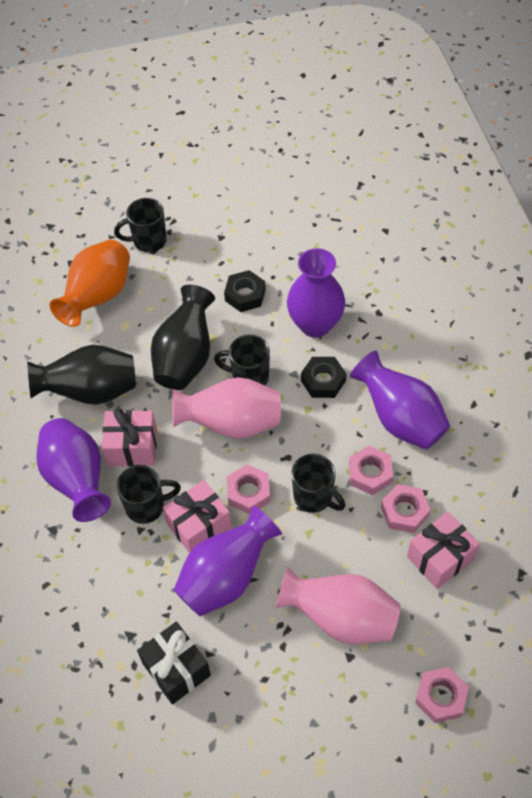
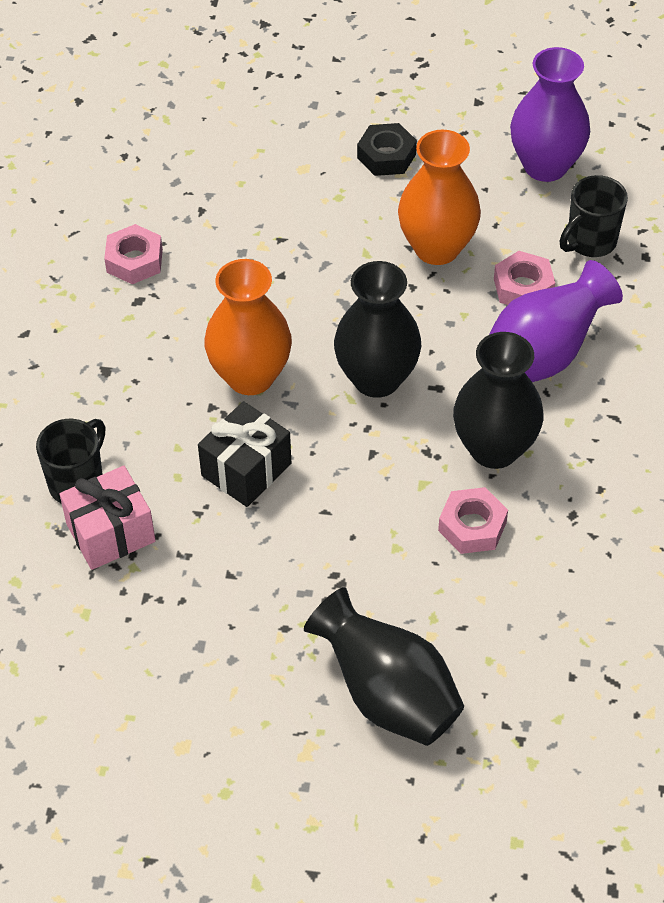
black mug: 4 -> 2
black nut: 2 -> 1
black vase: 2 -> 3
orange vase: 1 -> 2
pink gift: 3 -> 1
pink nut: 4 -> 3
pink vase: 2 -> 0
purple vase: 4 -> 2

